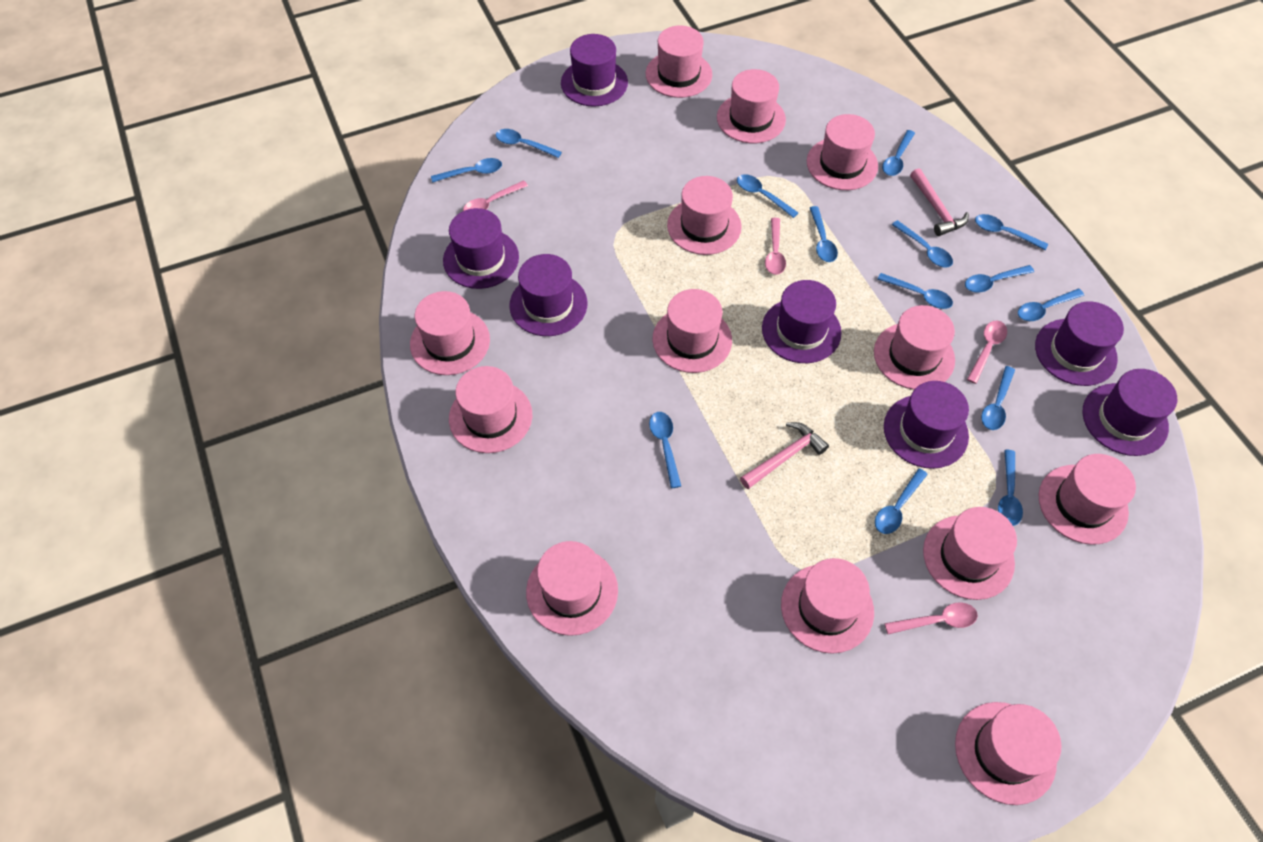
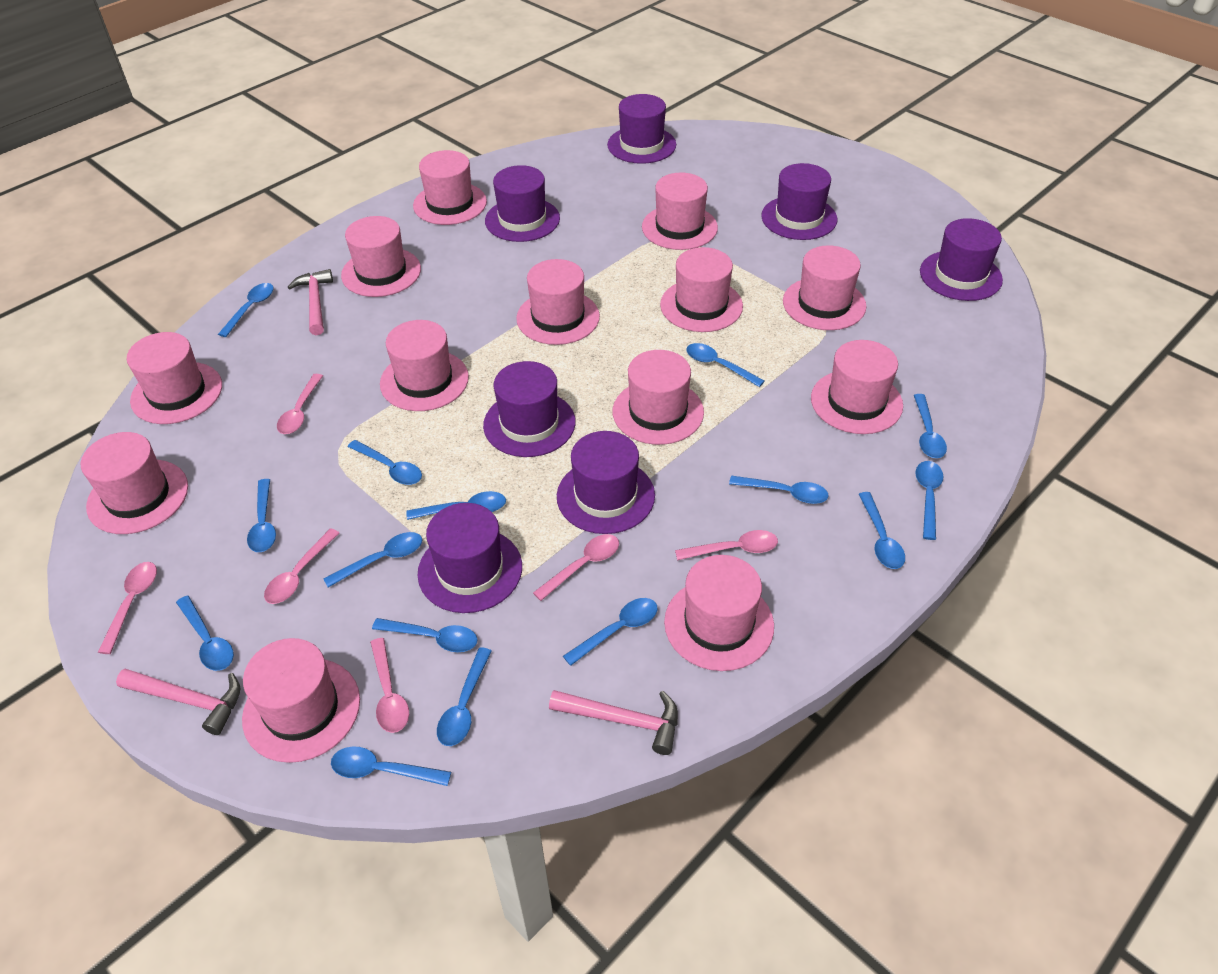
blue spoon: 14 -> 15
pink hammer: 2 -> 3
pink spoon: 4 -> 6

